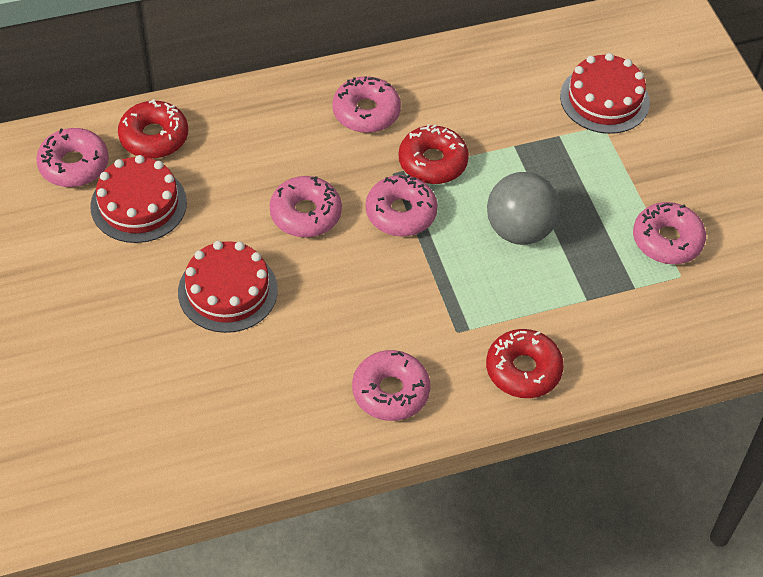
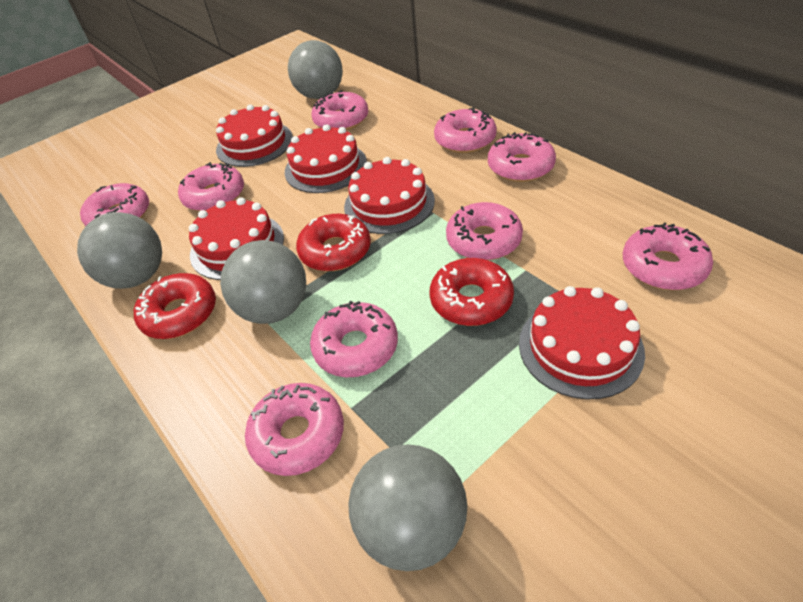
grey ball: 1 -> 4
pink donut: 6 -> 9
red cake: 3 -> 5

